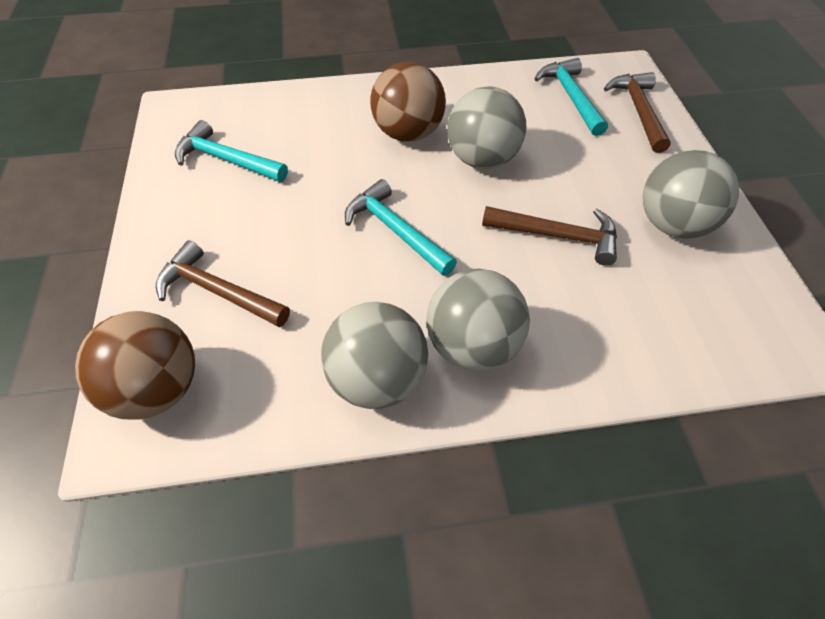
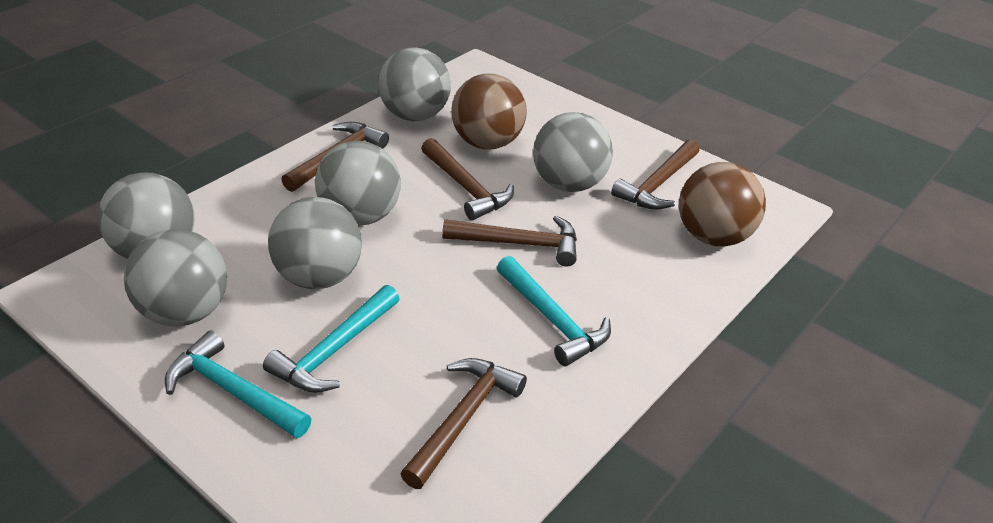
brown hammer: 3 -> 5
grey ball: 4 -> 6

